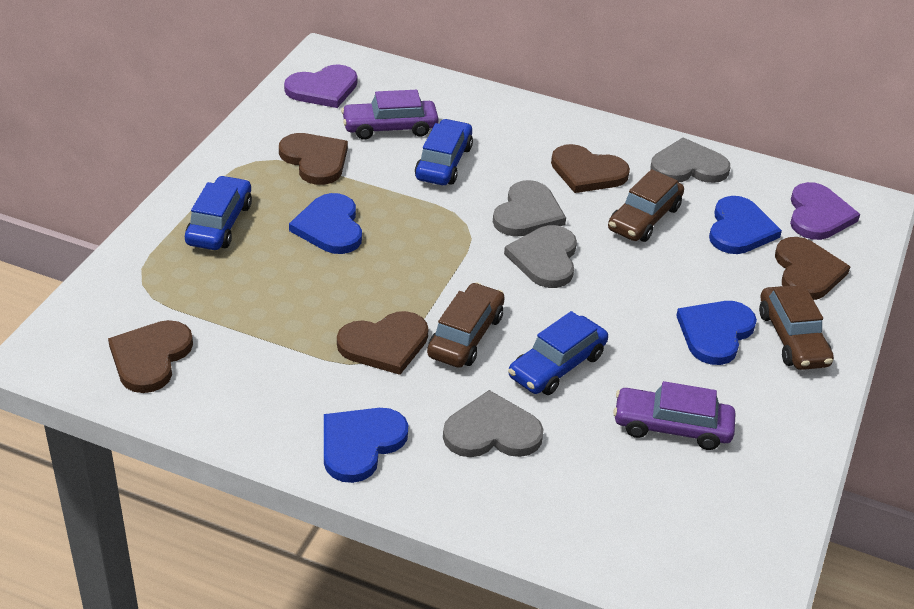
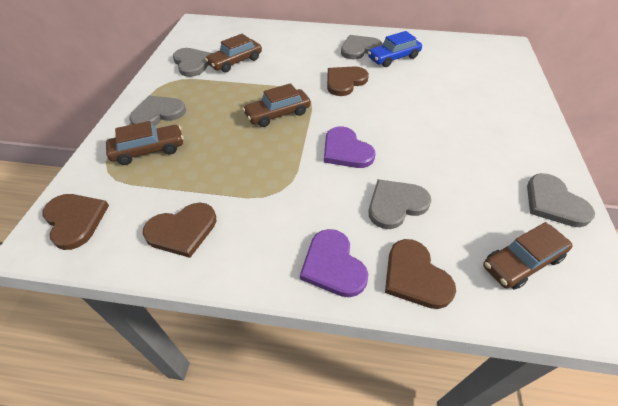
blue car: 3 -> 1
blue heart: 4 -> 0
brown car: 3 -> 4
brown heart: 5 -> 4
grey heart: 4 -> 5
purple car: 2 -> 0

